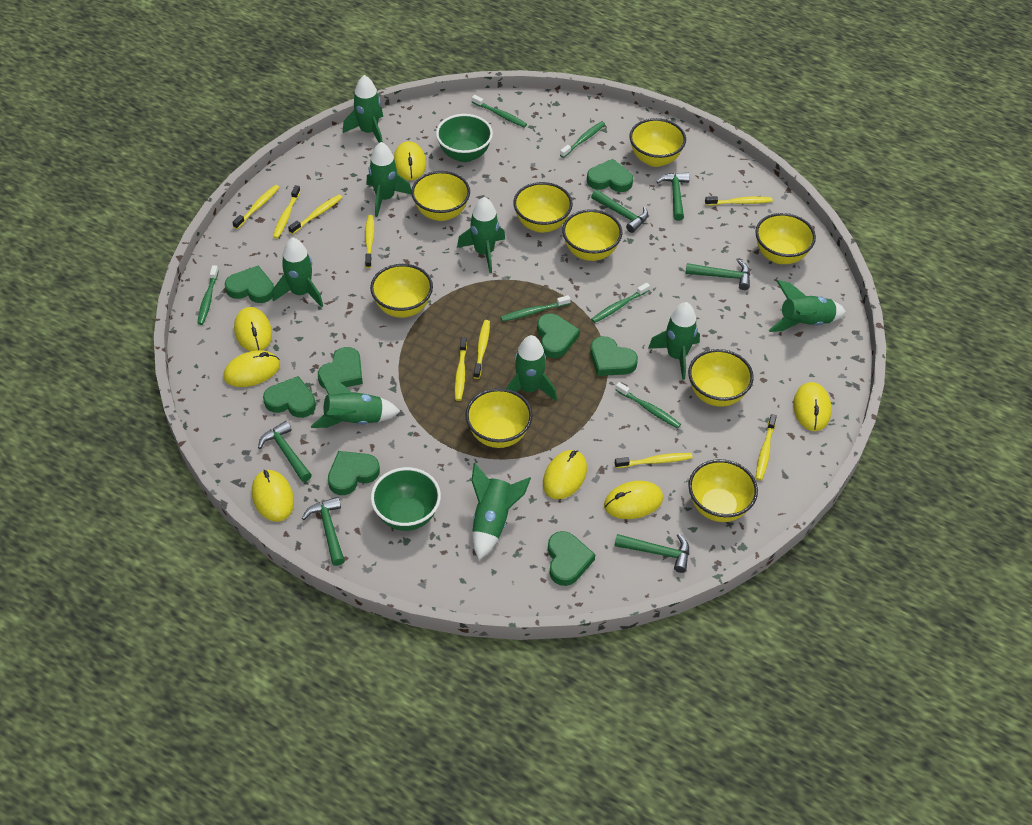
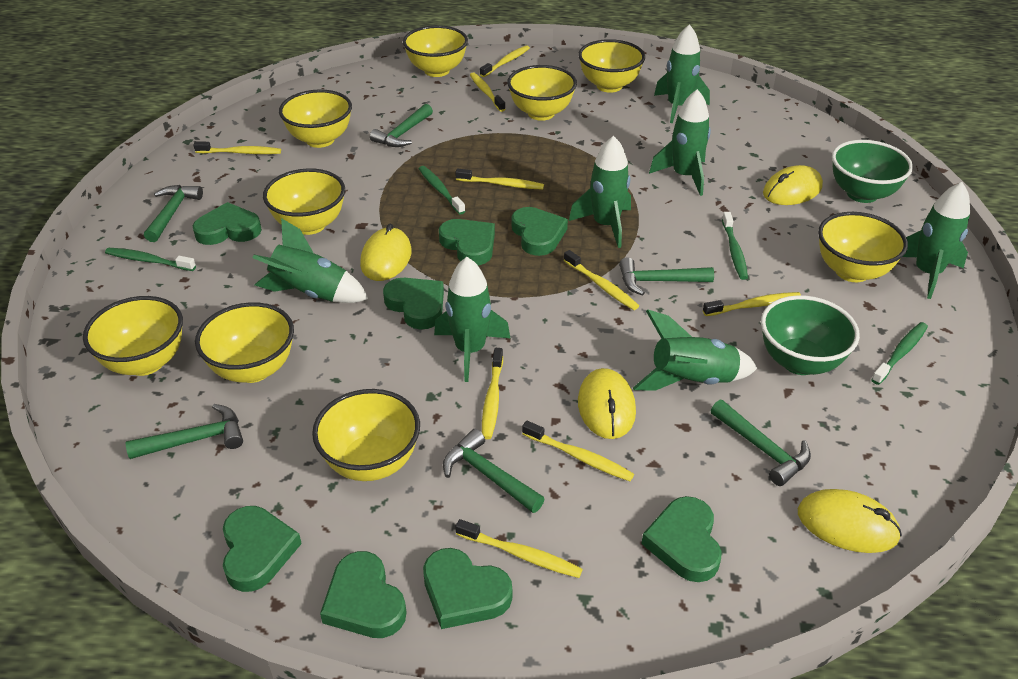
green rocket: 9 -> 7
green toothbrush: 6 -> 4
yellow mouse: 7 -> 4

